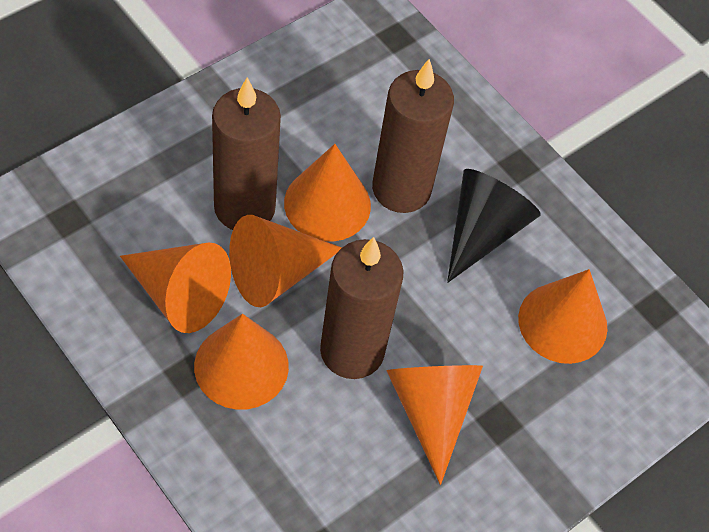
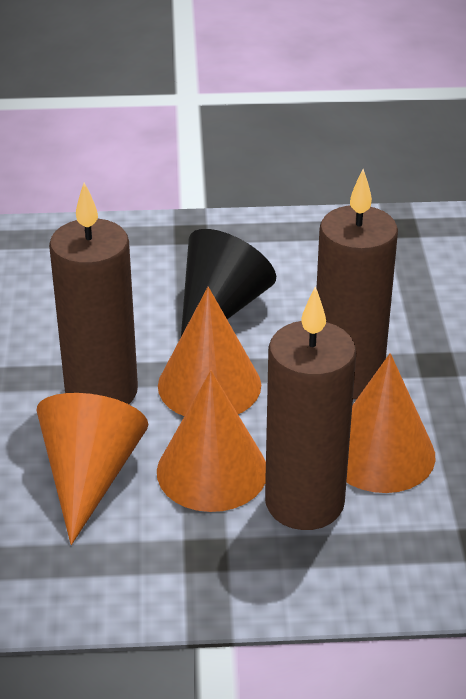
orange cone: 6 -> 4

